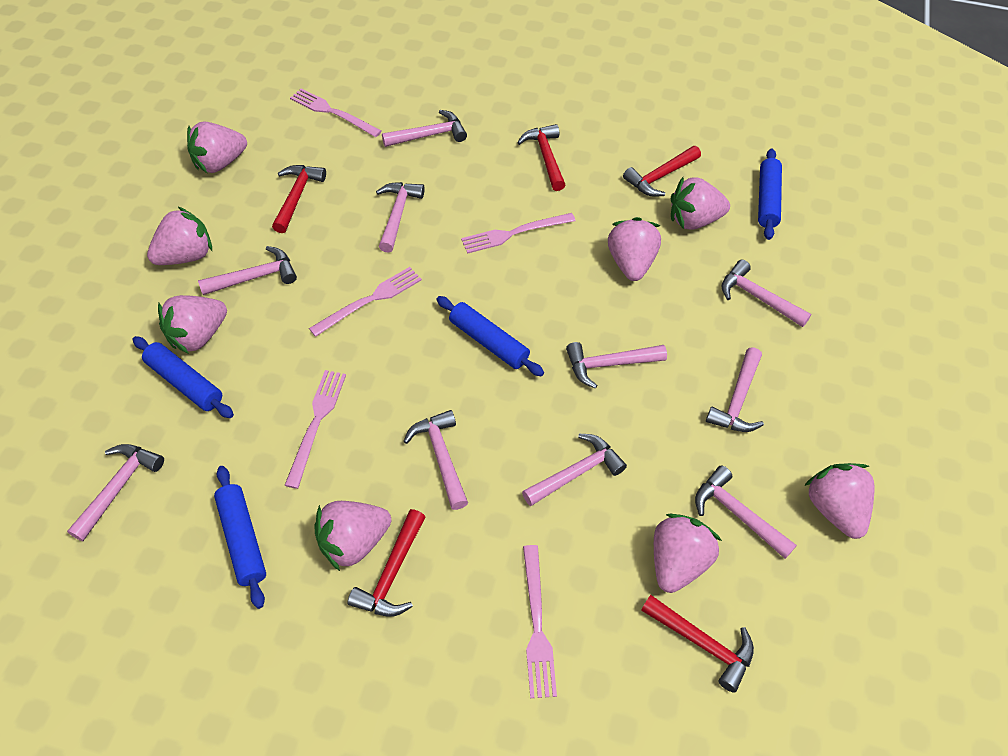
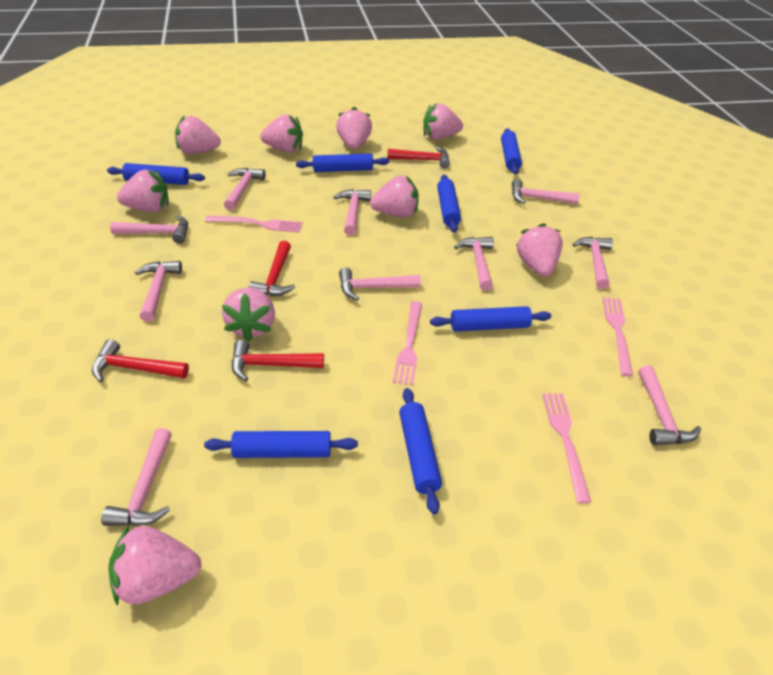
blue rolling pin: 4 -> 7
pink fork: 5 -> 4
pink strawberry: 8 -> 9
red hammer: 5 -> 4

